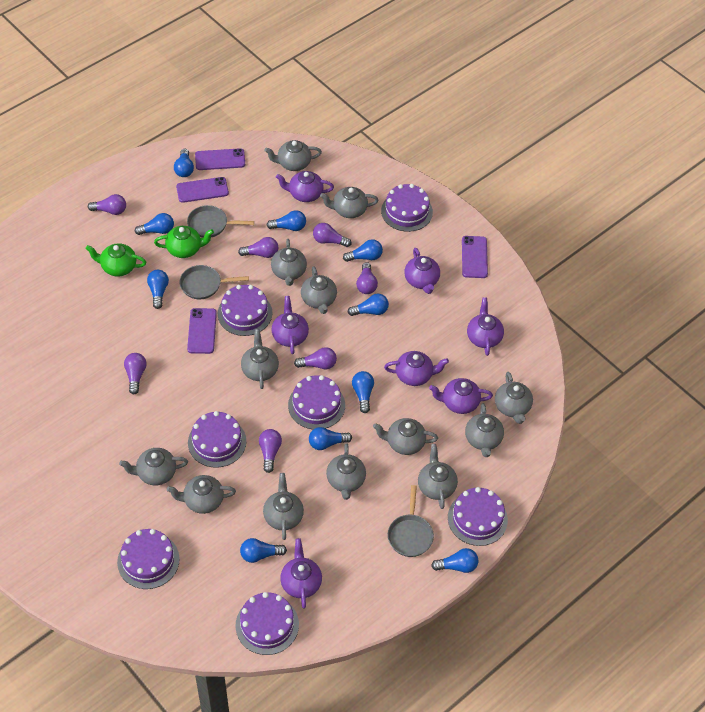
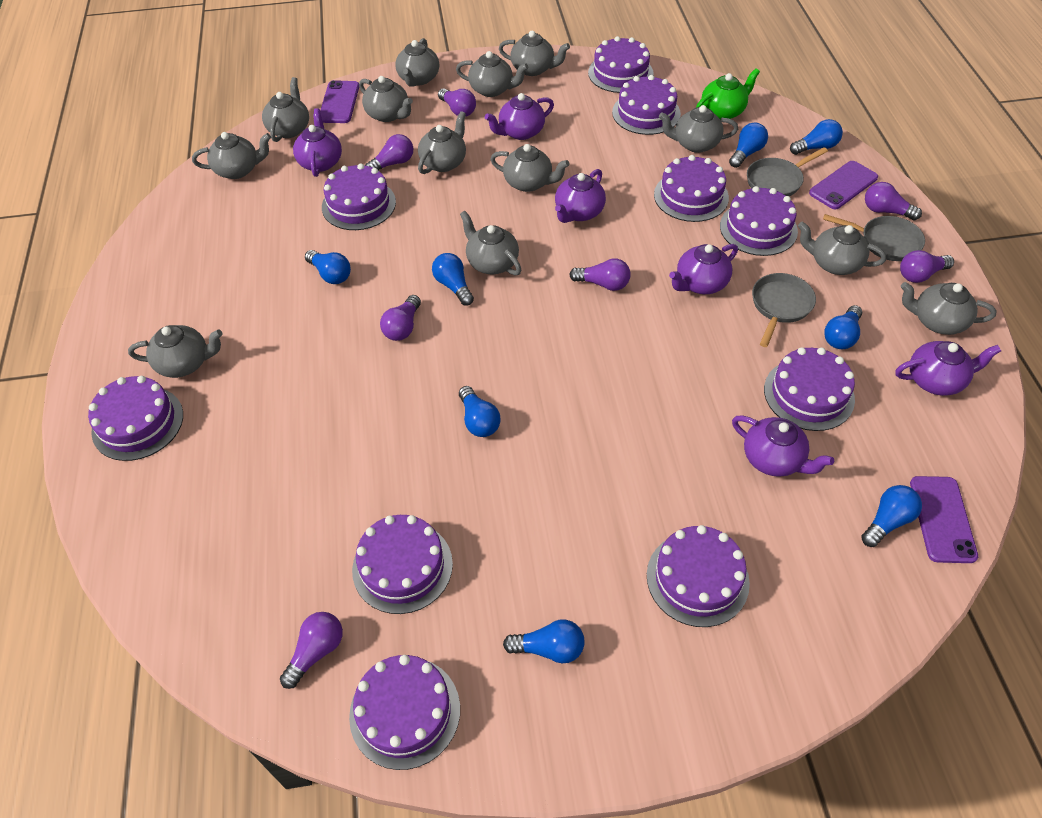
blue light bulb: 10 -> 8
green teapot: 2 -> 1
purple cake: 7 -> 10
purple phone: 4 -> 3
purple teapot: 7 -> 6

